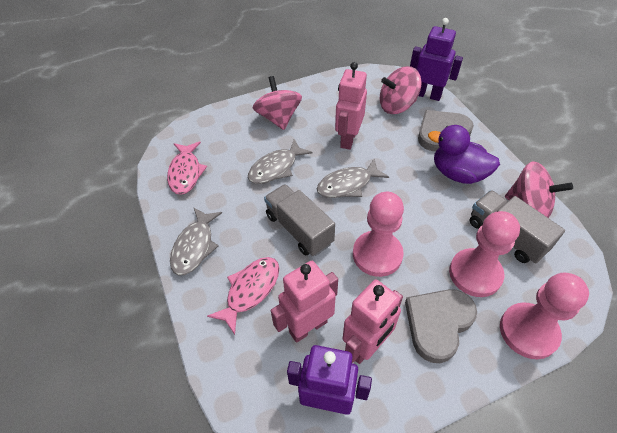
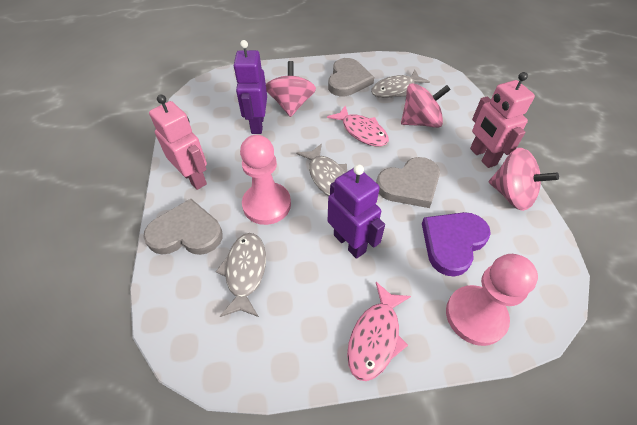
grey heart: 2 -> 3
grey truck: 2 -> 0
pink pawn: 3 -> 2
pink robot: 3 -> 2
purple duck: 1 -> 0
purple heart: 0 -> 1

